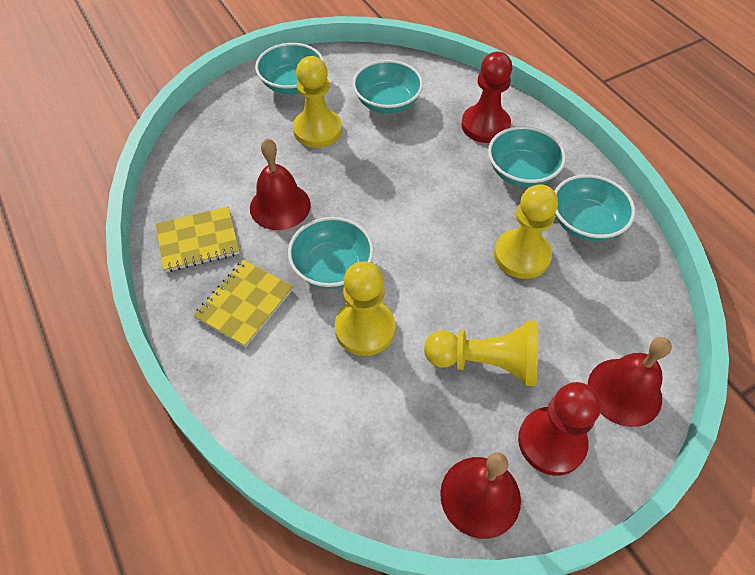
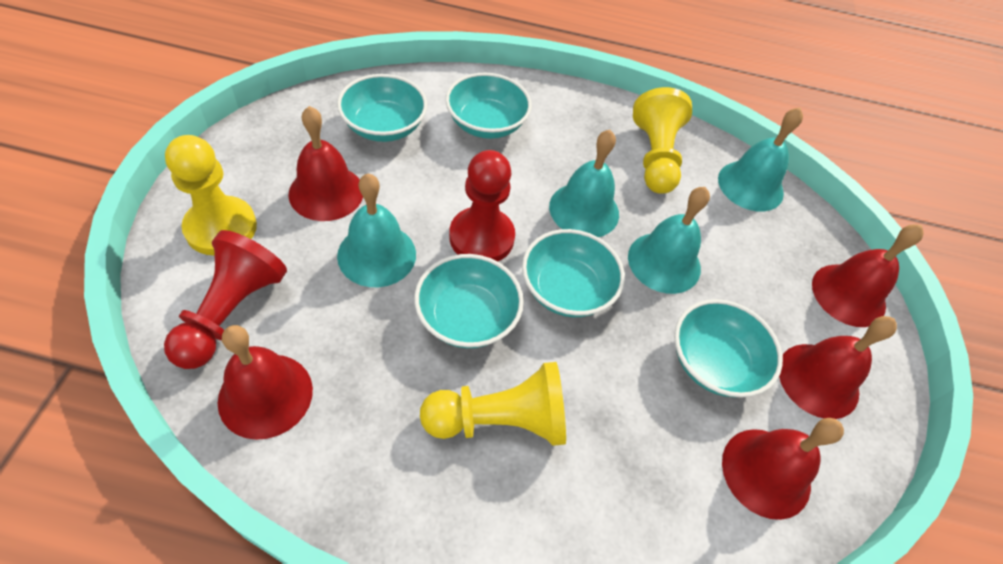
red bell: 3 -> 5
turquoise bell: 0 -> 4
yellow notebook: 2 -> 0
yellow pawn: 4 -> 3

